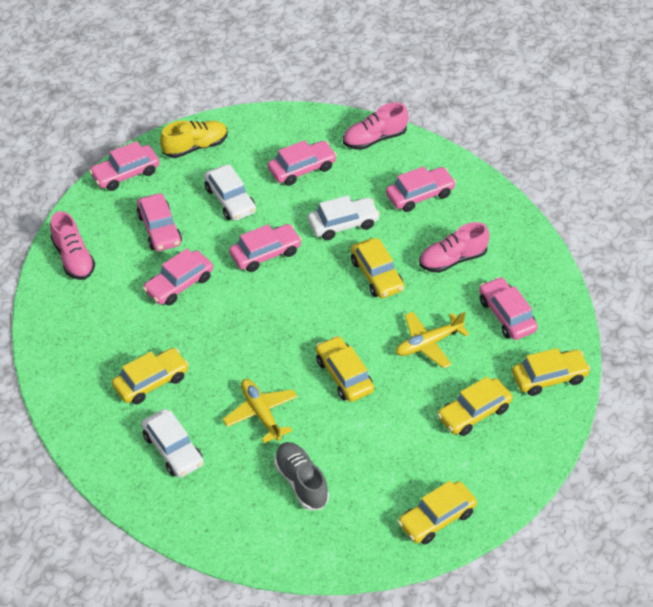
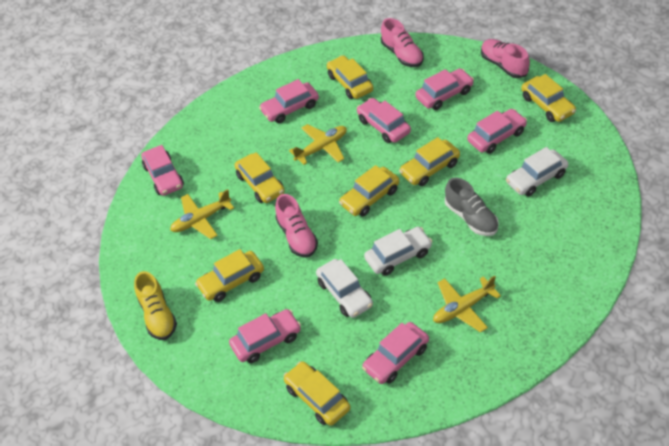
yellow car: 6 -> 7
yellow plane: 2 -> 3

